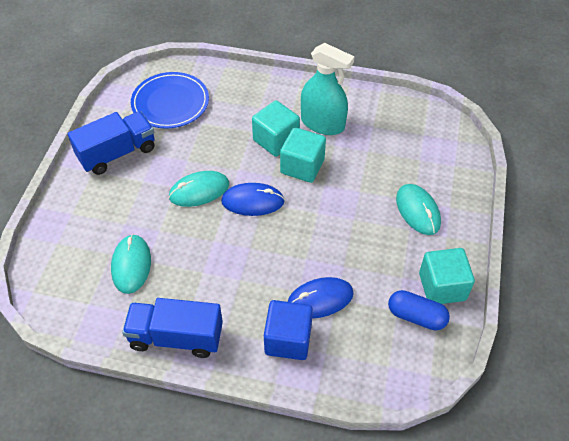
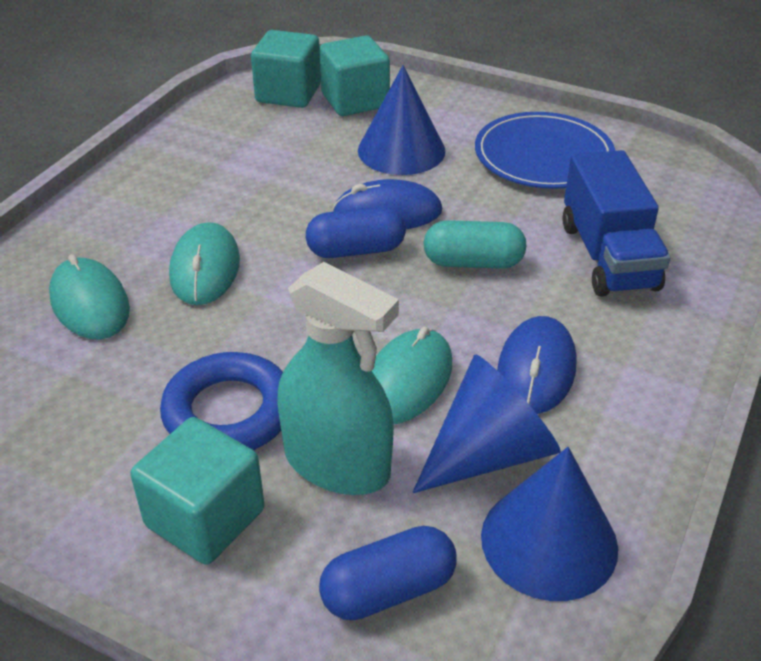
blue capsule: 1 -> 2
blue cone: 0 -> 3
blue cube: 1 -> 0
blue ring: 0 -> 1
blue truck: 2 -> 1
turquoise capsule: 0 -> 1

